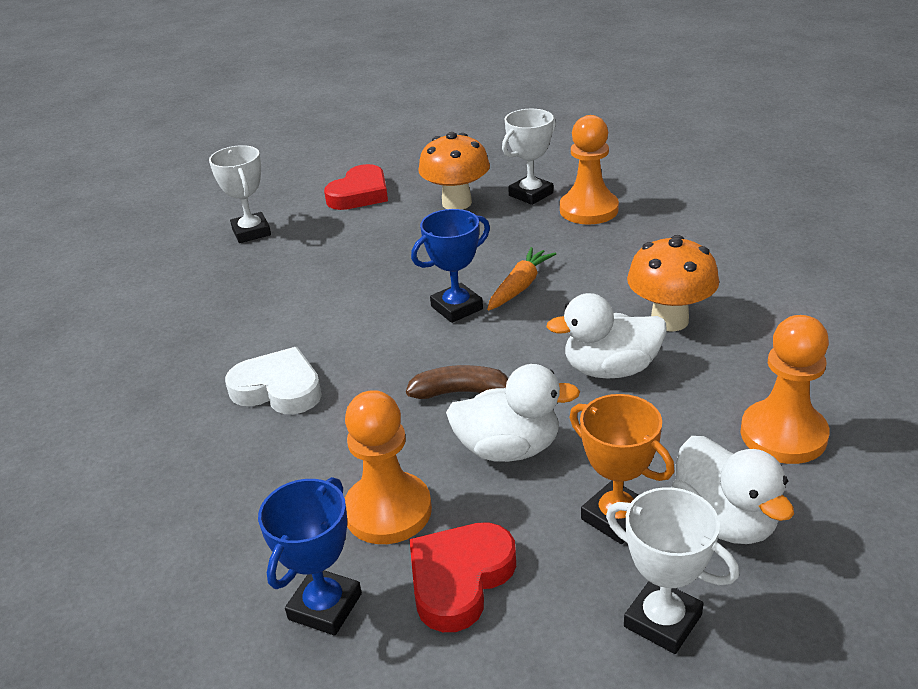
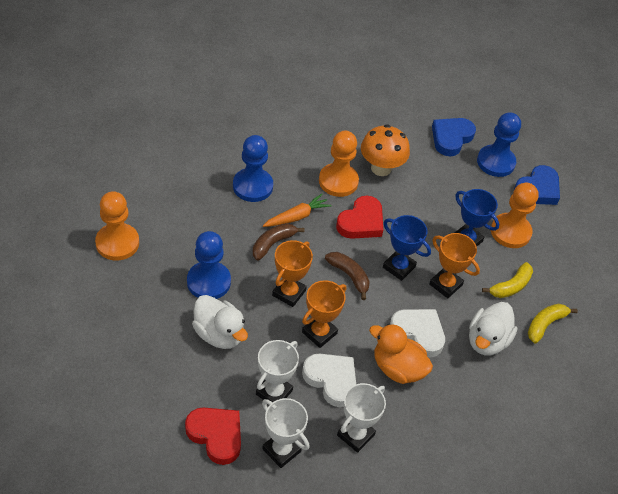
blue heart: 0 -> 2
blue pawn: 0 -> 3
brown banana: 1 -> 2
orange duck: 0 -> 1
orange mushroom: 2 -> 1
orange trophy: 1 -> 3
white duck: 3 -> 2
white heart: 1 -> 2
yellow banana: 0 -> 2

